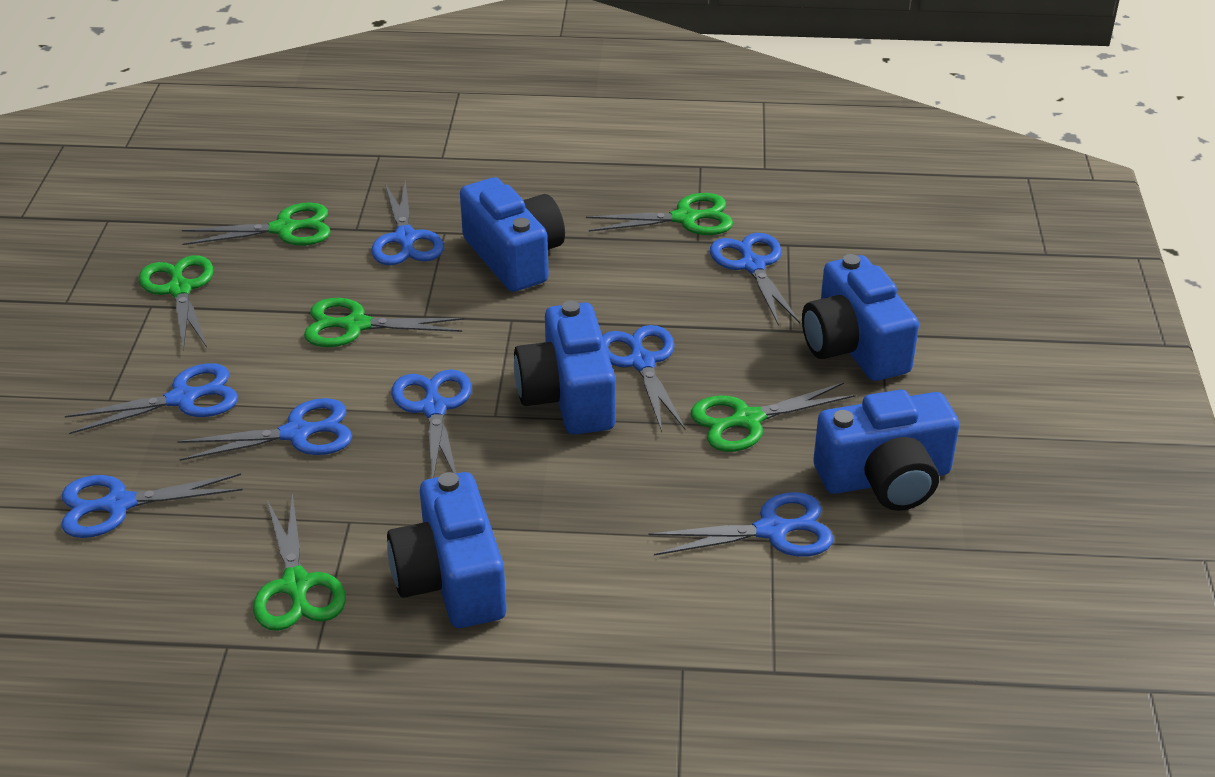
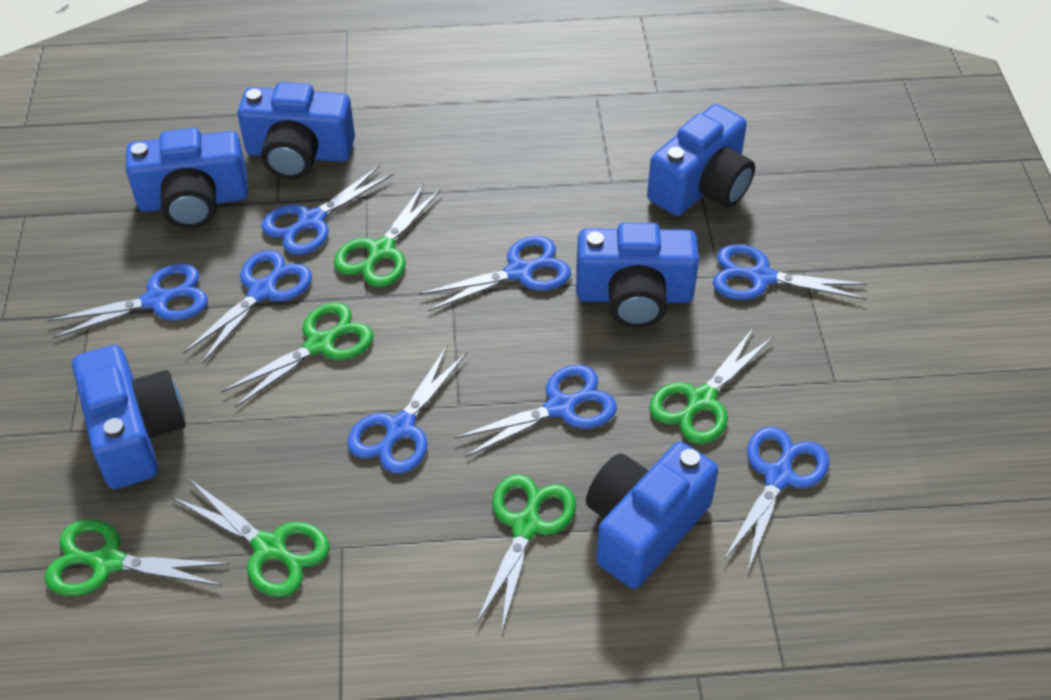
blue camera: 5 -> 6

